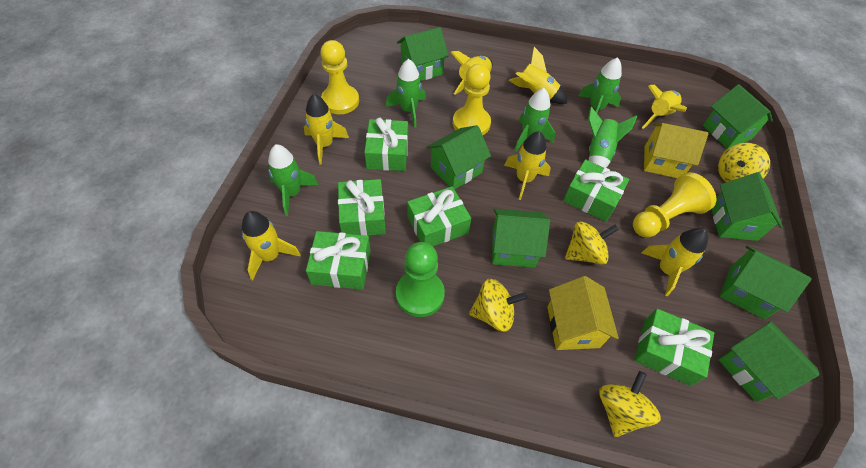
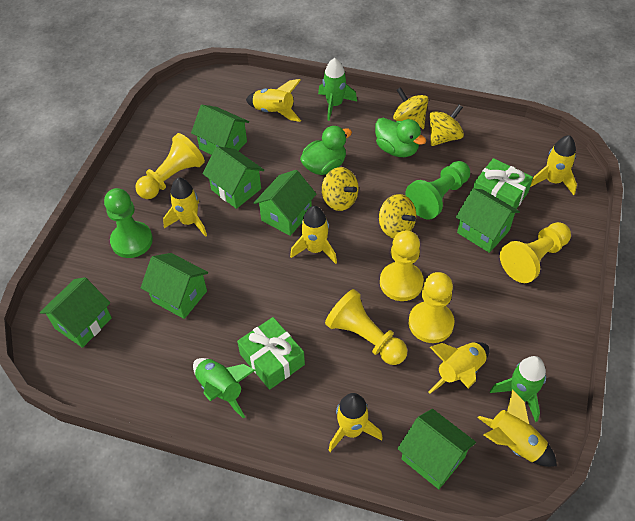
green duck: 0 -> 2
green gift: 6 -> 2
green pawn: 1 -> 2
green rocket: 5 -> 3
yellow house: 2 -> 0
yellow pawn: 3 -> 5

